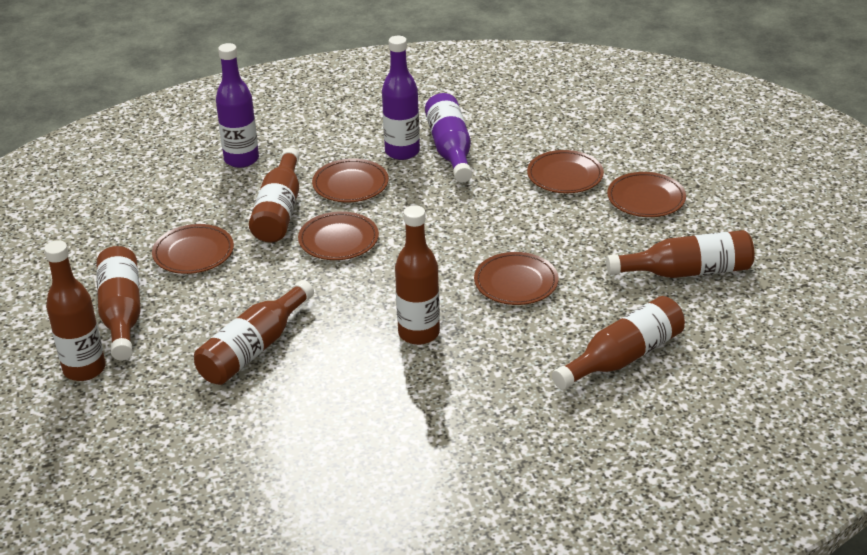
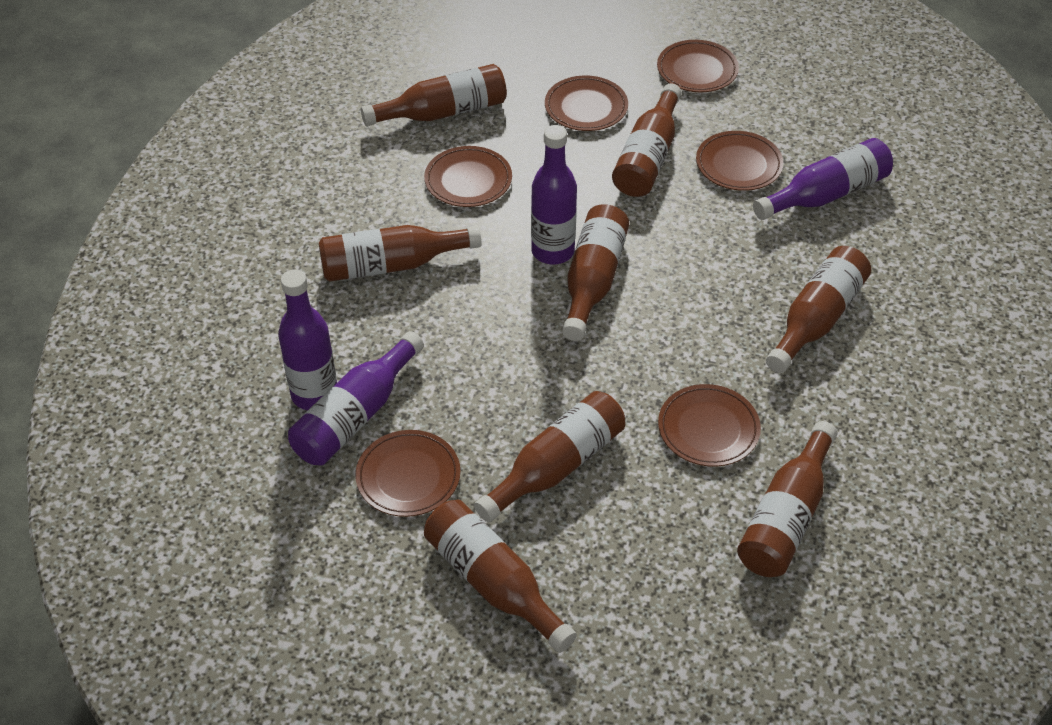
brown bottle: 7 -> 8
purple bottle: 3 -> 4

